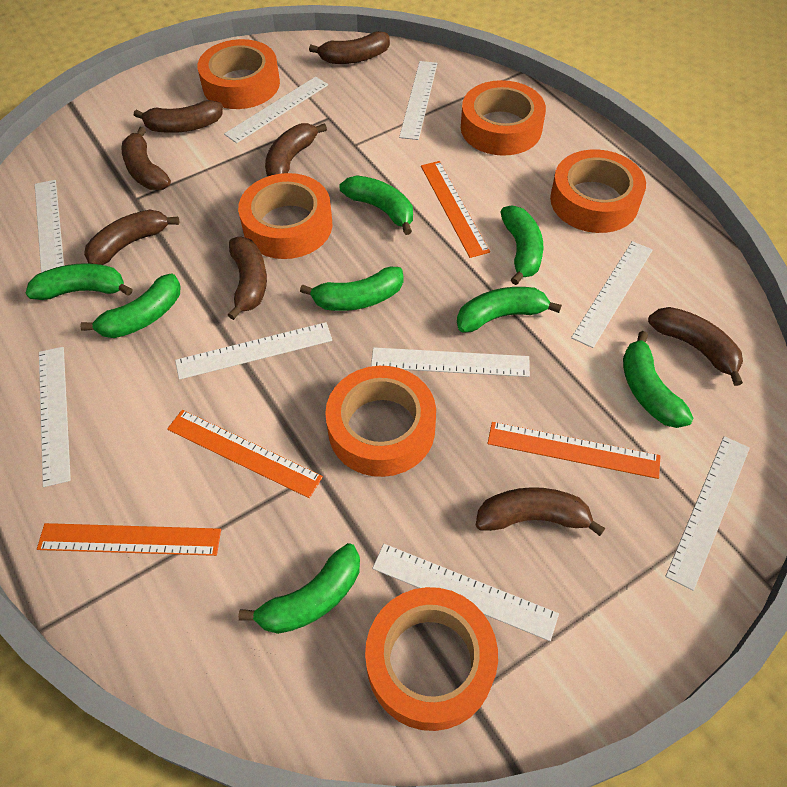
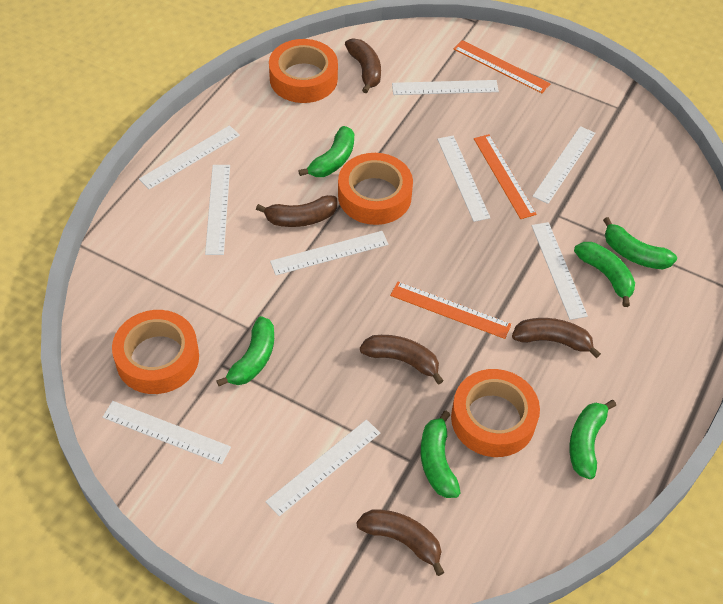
brown banana: 8 -> 5
green banana: 8 -> 6
orange ruler: 4 -> 3
orange tape: 6 -> 4

